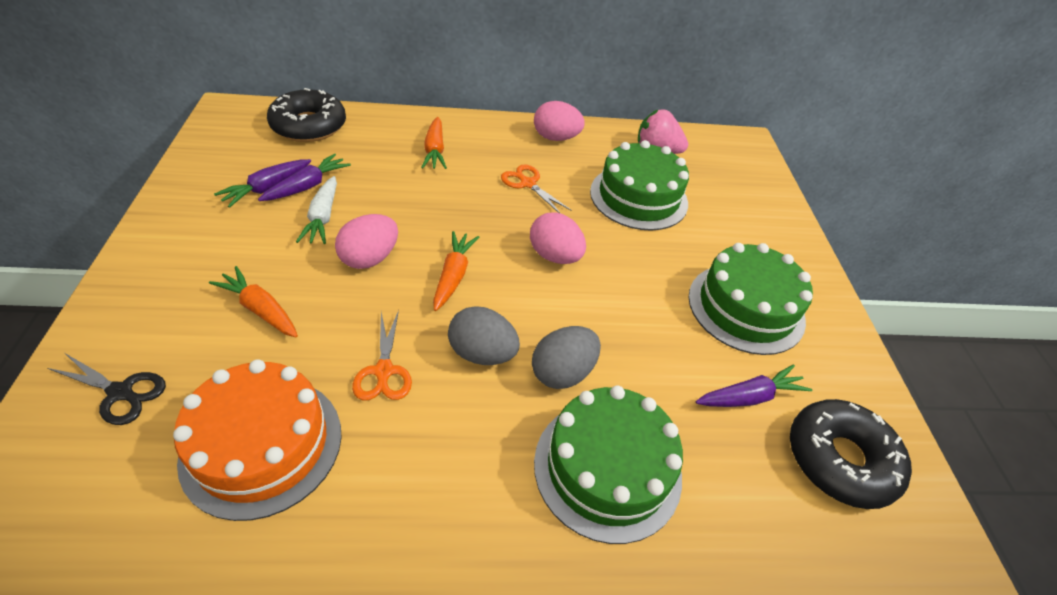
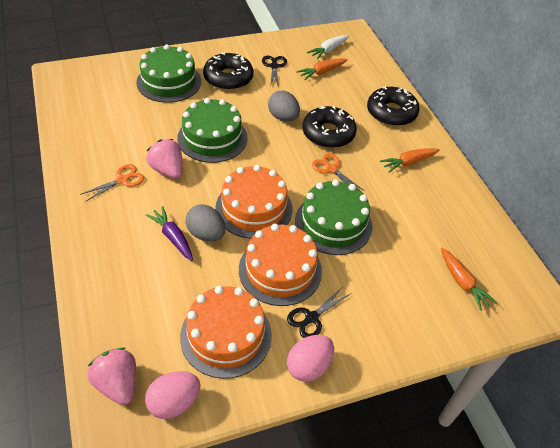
black donut: 2 -> 3
black scissors: 1 -> 2
orange cake: 1 -> 3
pink egg: 3 -> 2
pink strawberry: 1 -> 2
purple carrot: 3 -> 1

